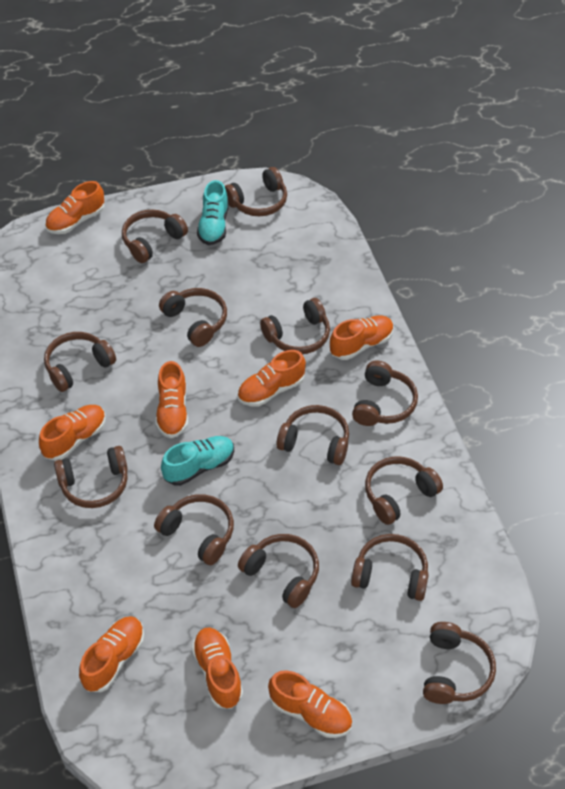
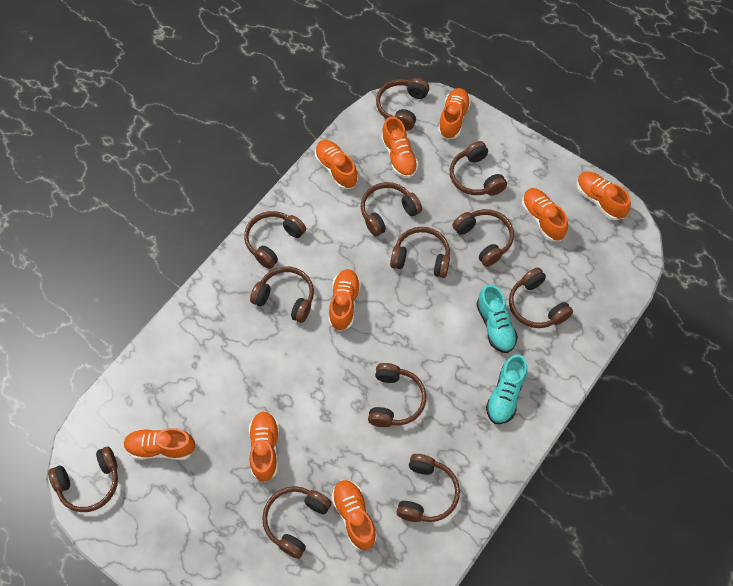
brown headphones: 13 -> 12
orange shoe: 8 -> 9

